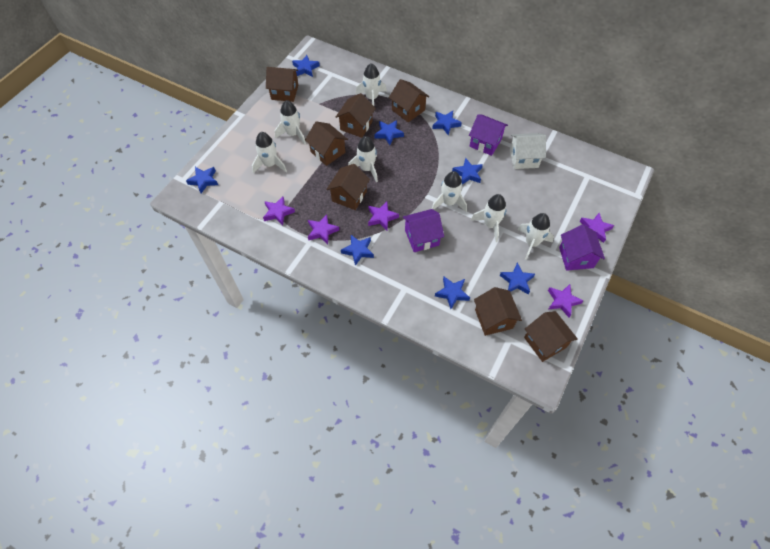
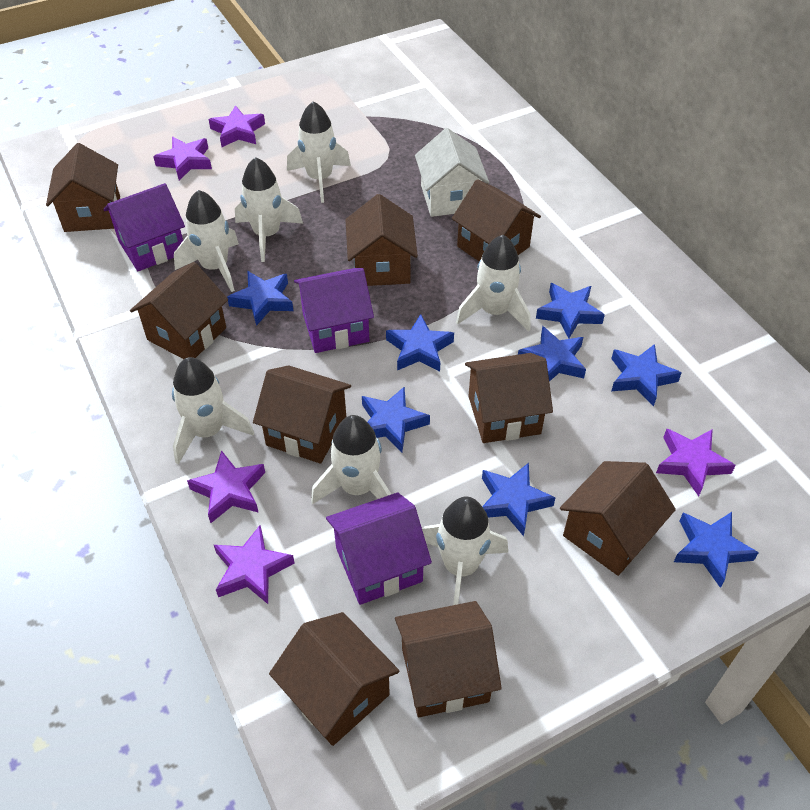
brown house: 7 -> 9

